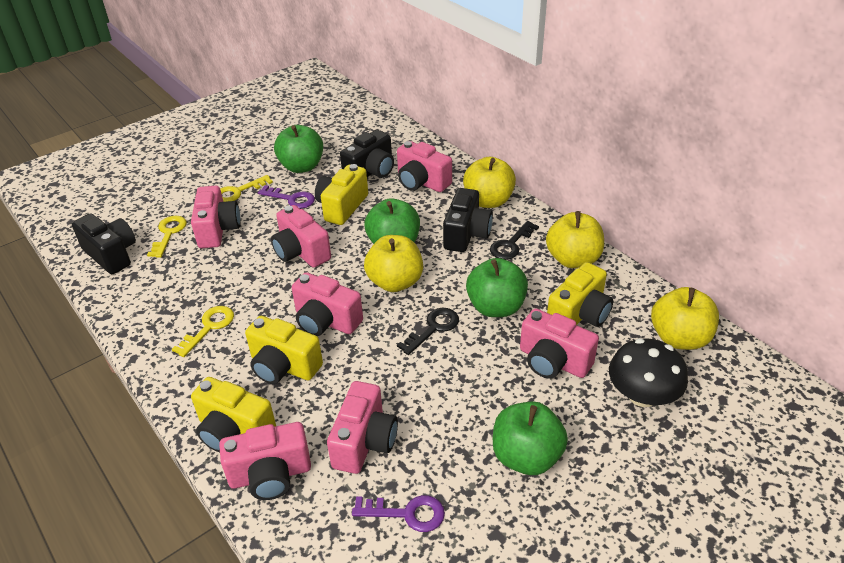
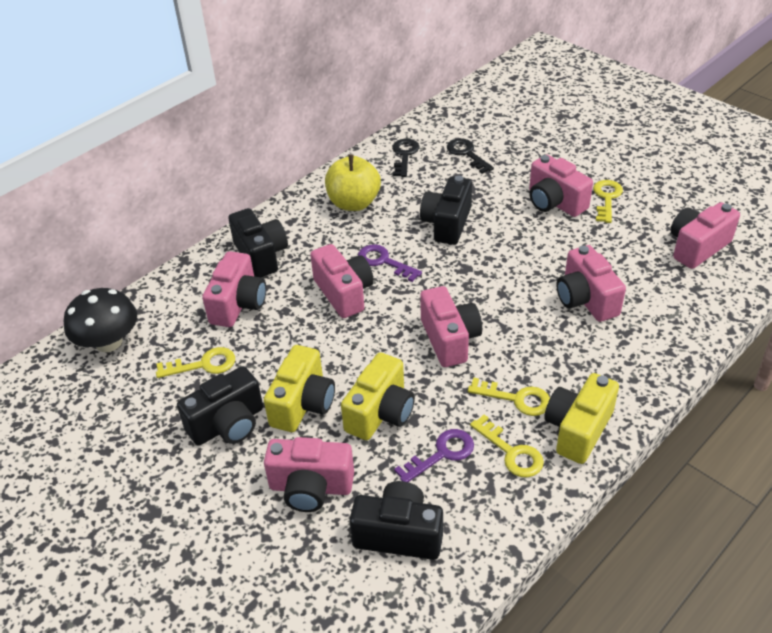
black camera: 3 -> 4
green apple: 4 -> 0
yellow apple: 4 -> 1
yellow camera: 4 -> 3
yellow key: 3 -> 4

